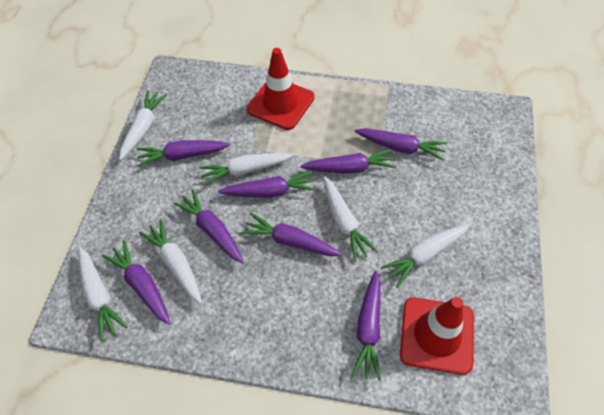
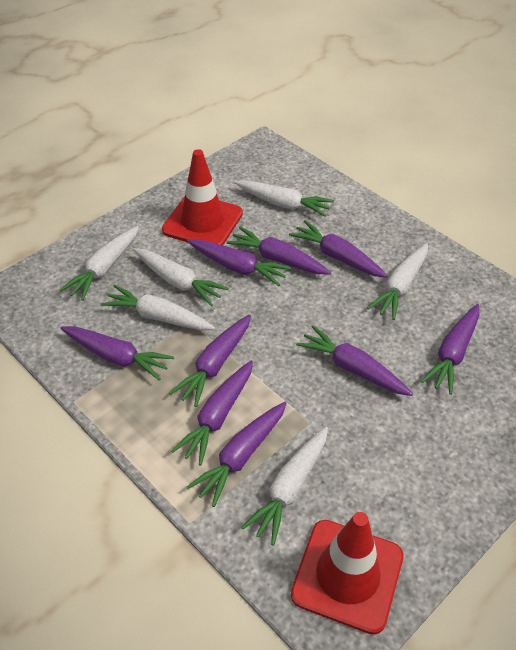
purple carrot: 8 -> 9

